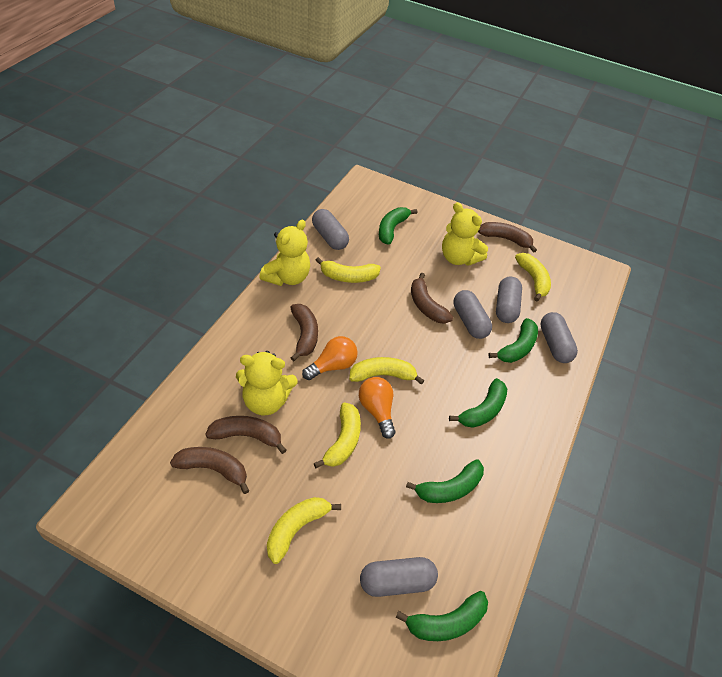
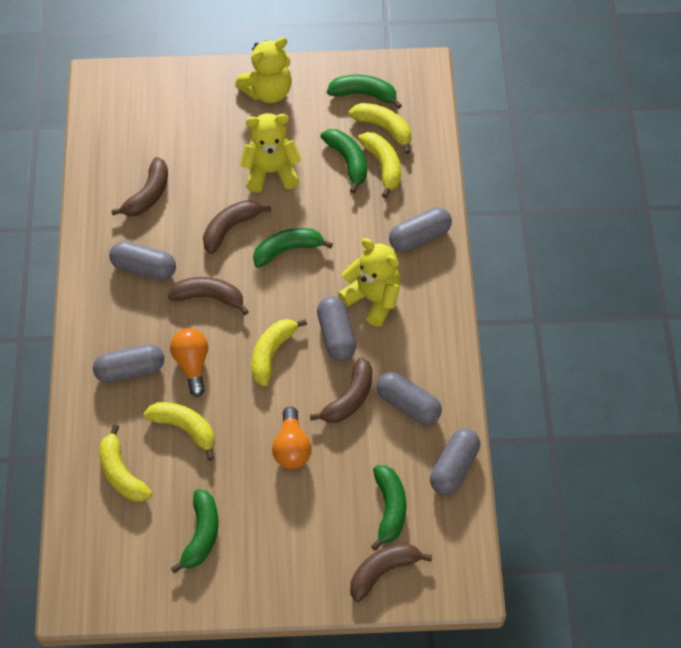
grey capsule: 5 -> 6

